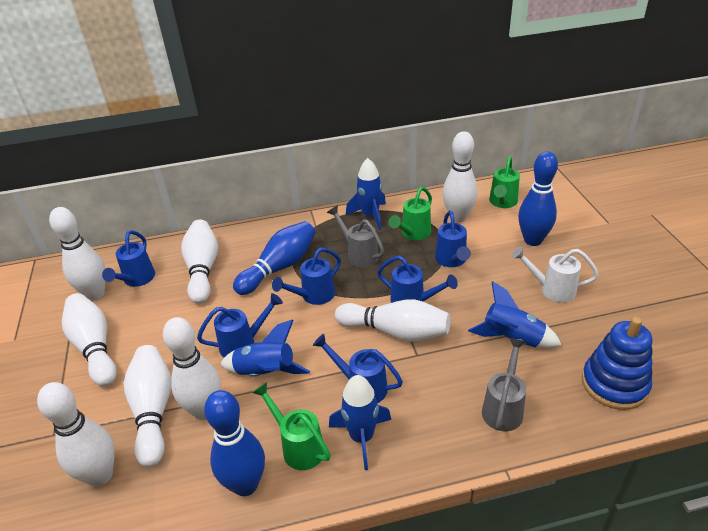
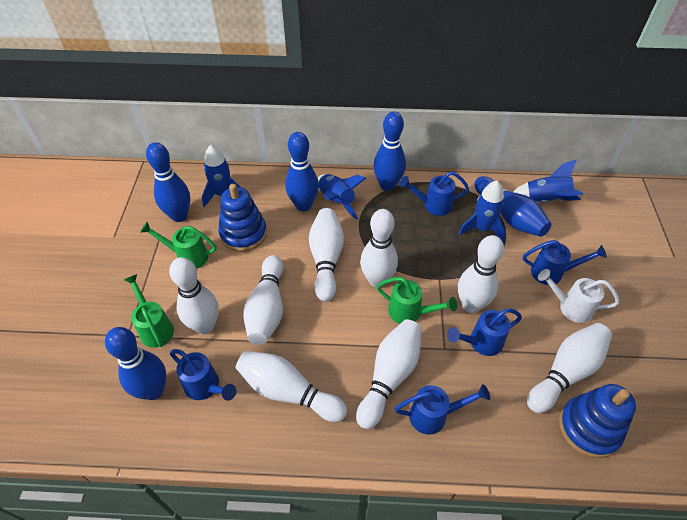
blue bowling pin: 3 -> 5
blue stacking toy: 1 -> 2
blue watering can: 6 -> 5
grey watering can: 2 -> 0

